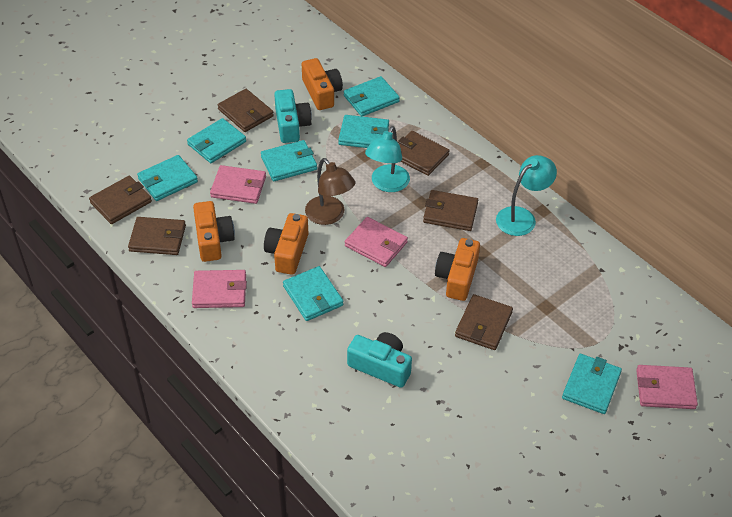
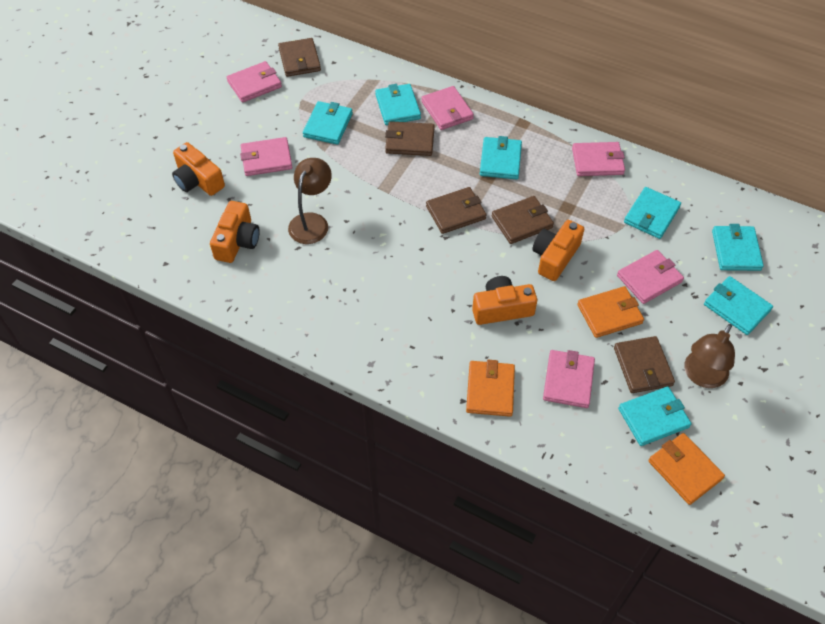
brown lamp: 1 -> 2
brown wallet: 6 -> 5
orange wallet: 0 -> 3
pink wallet: 4 -> 6
turquoise camera: 2 -> 0
turquoise lamp: 2 -> 0

